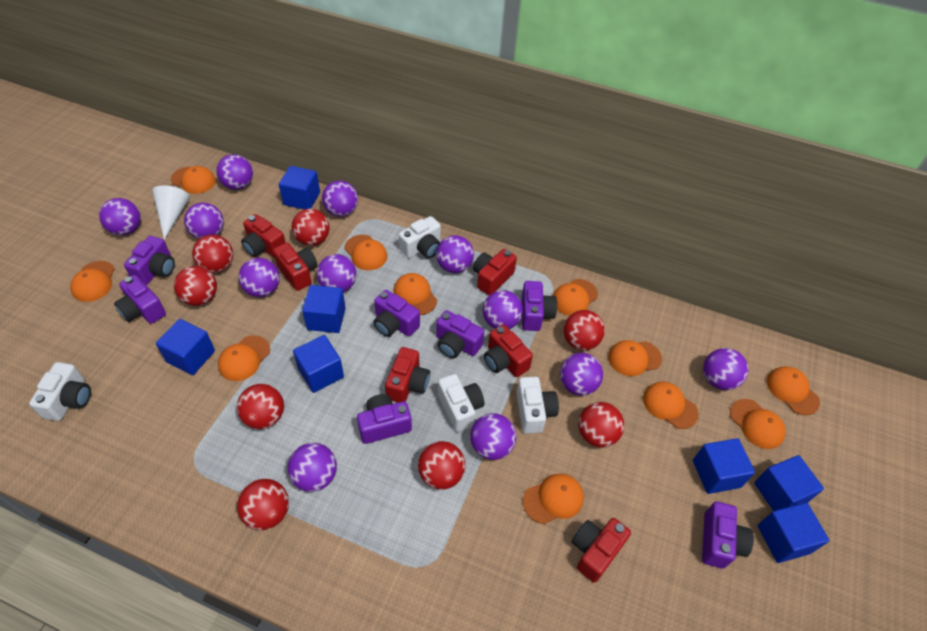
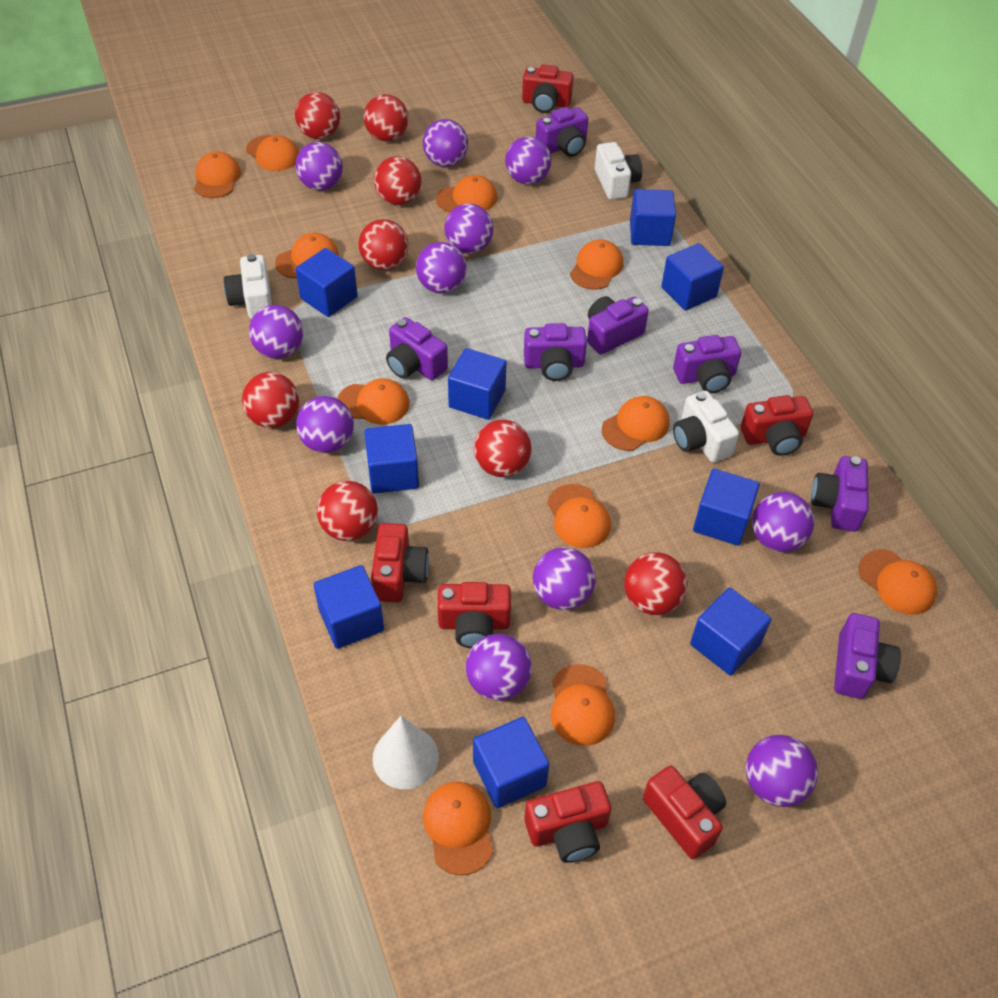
blue cube: 7 -> 9
purple ball: 12 -> 11
white camera: 4 -> 3

